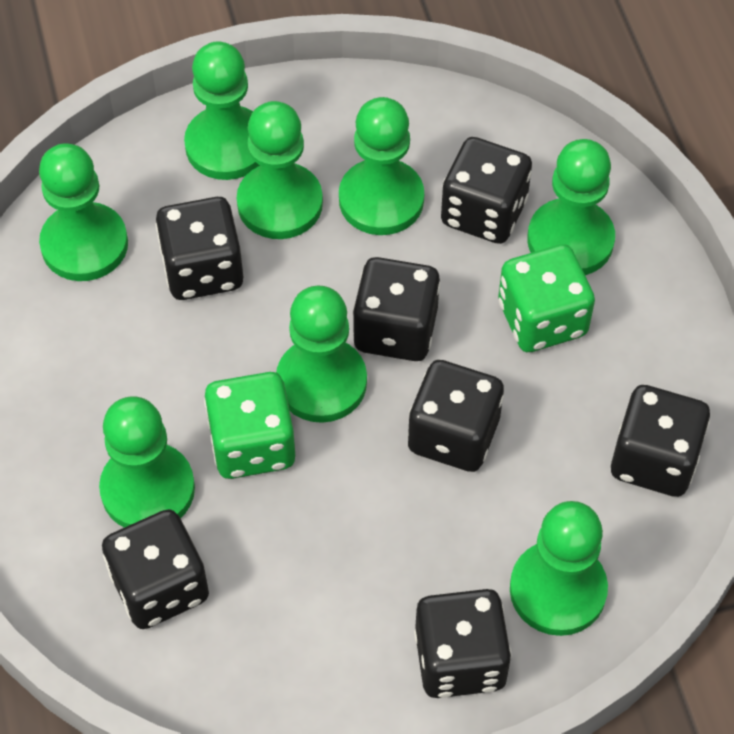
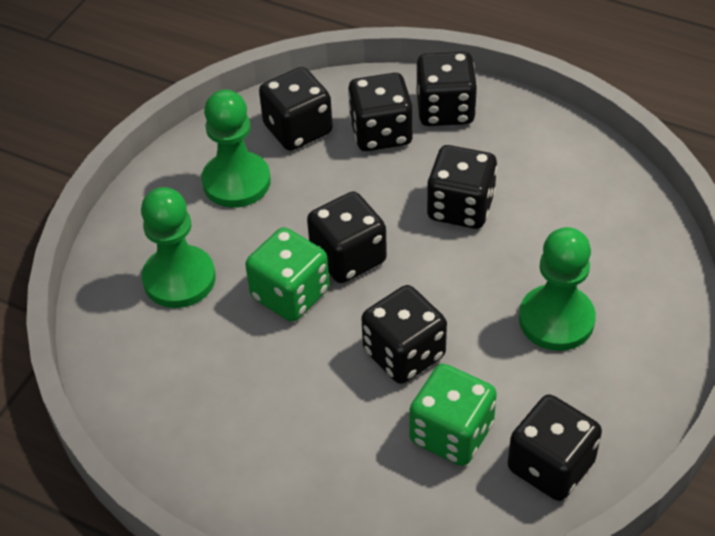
green pawn: 8 -> 3

